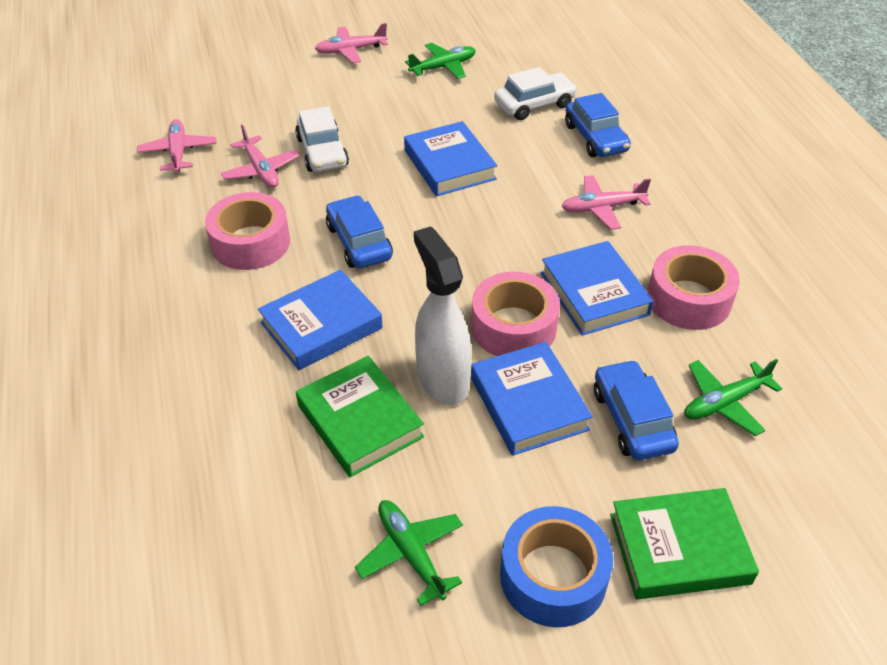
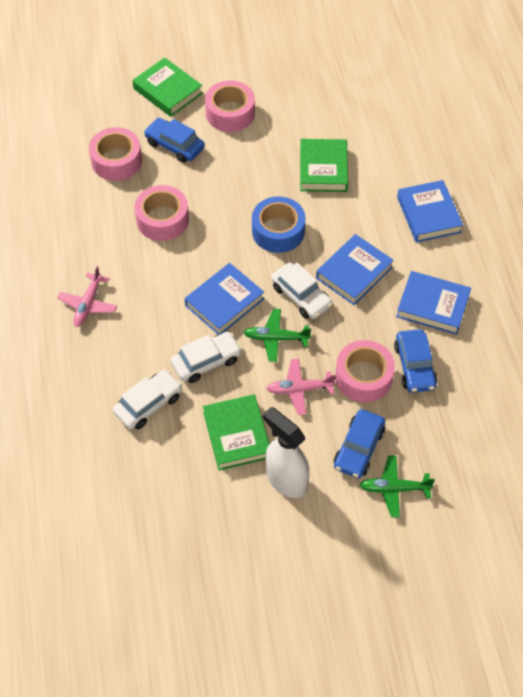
green book: 2 -> 3
green plane: 3 -> 2
pink plane: 4 -> 2
pink tape: 3 -> 4
white car: 2 -> 3

